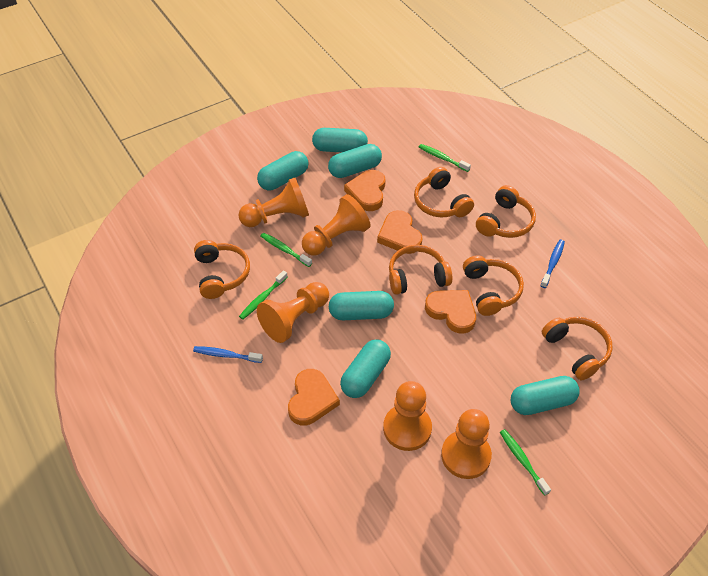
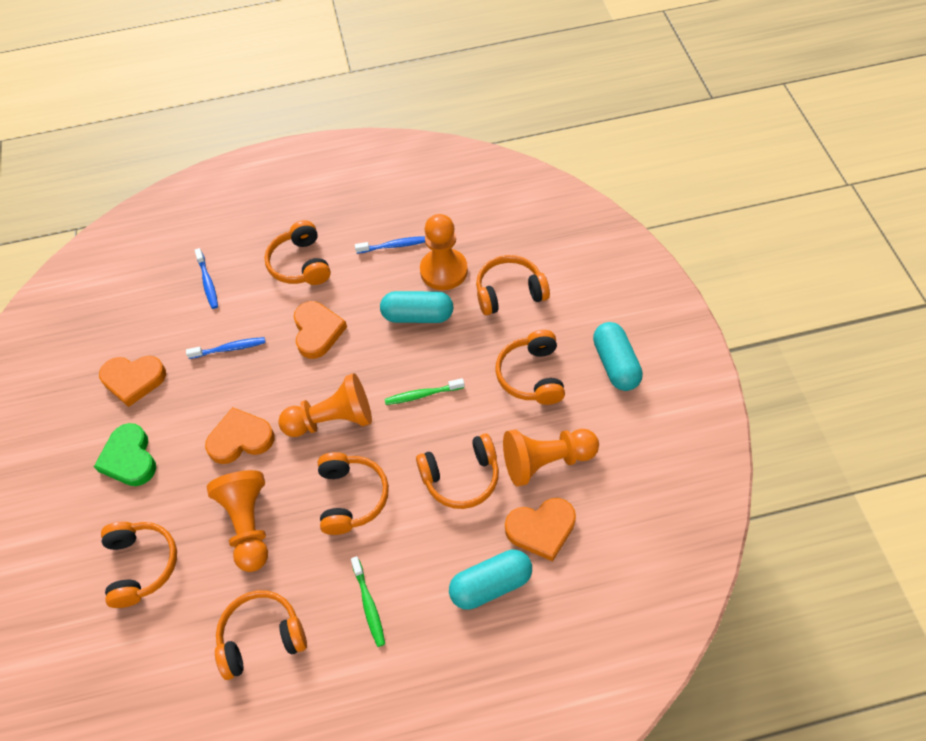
blue toothbrush: 2 -> 3
green heart: 0 -> 1
green toothbrush: 4 -> 2
orange headphones: 6 -> 7
orange pawn: 5 -> 4
turquoise capsule: 6 -> 3

